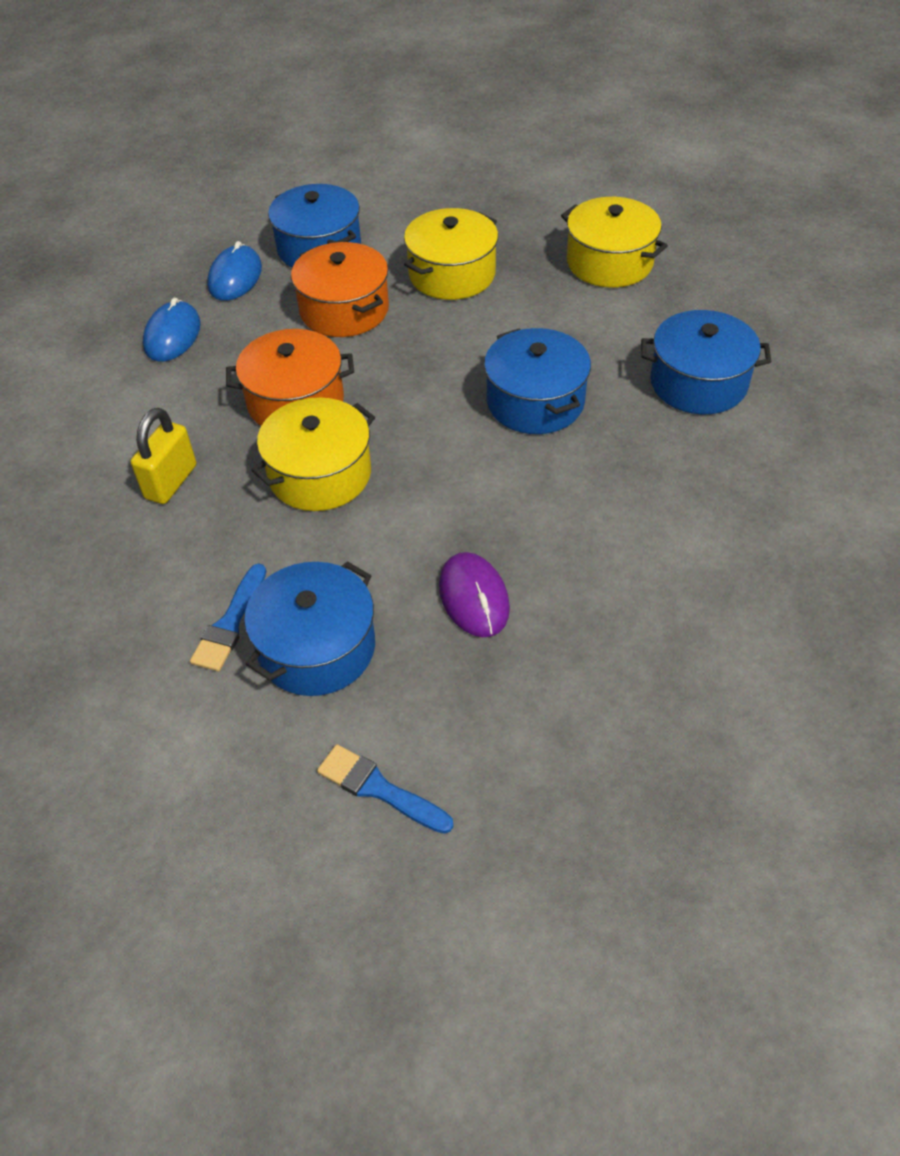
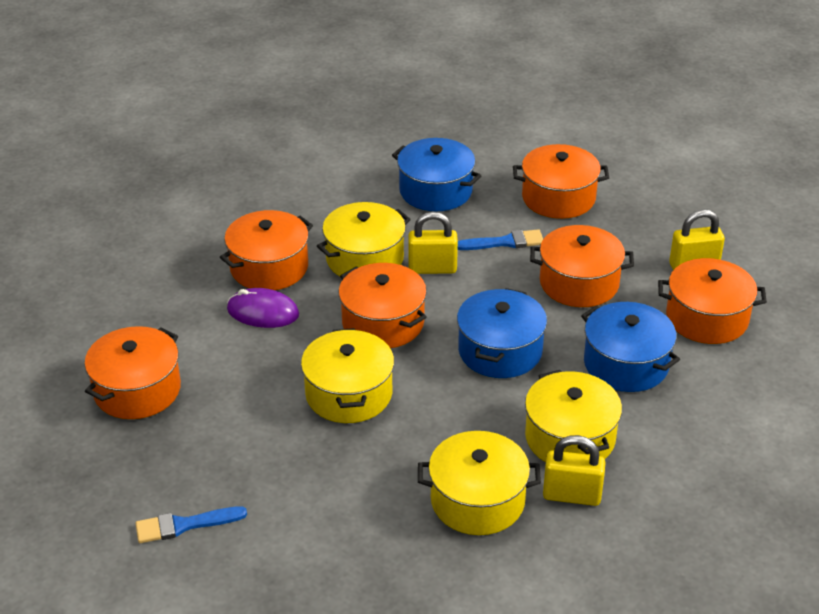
blue mouse: 2 -> 0
blue pot: 4 -> 3
orange pot: 2 -> 6
yellow padlock: 1 -> 3
yellow pot: 3 -> 4

